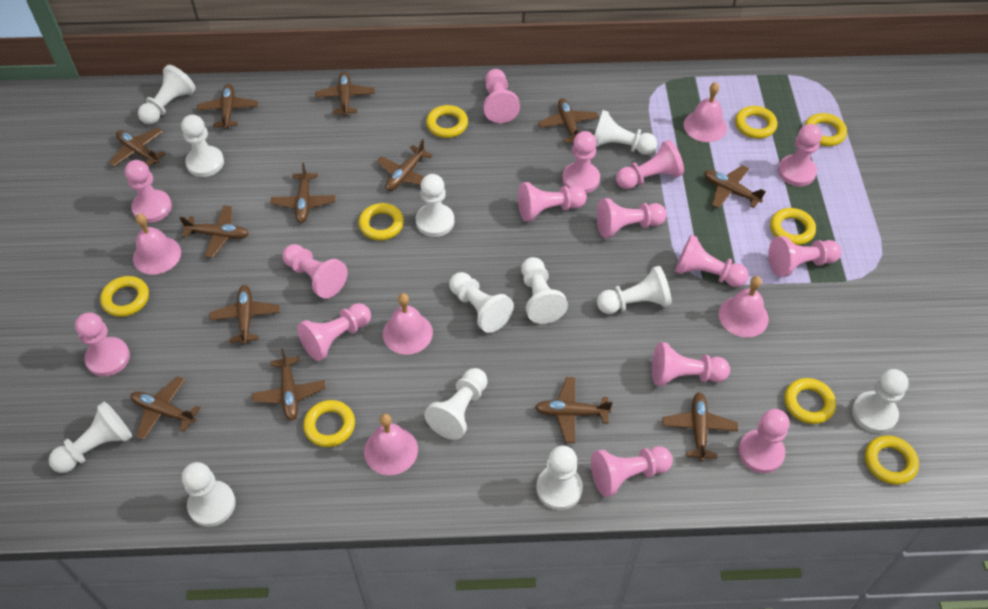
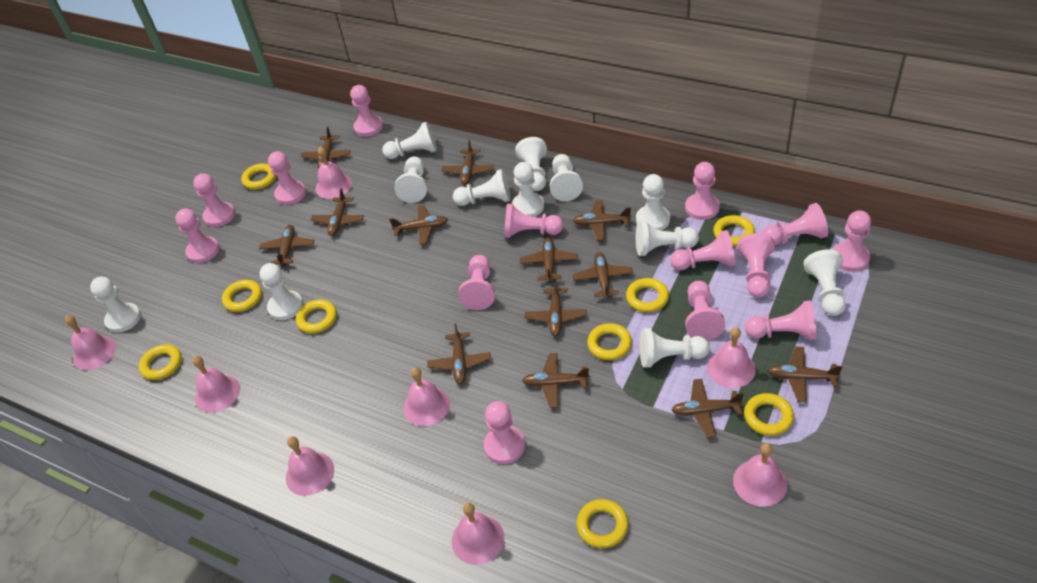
pink bell: 5 -> 8
pink pawn: 15 -> 14

